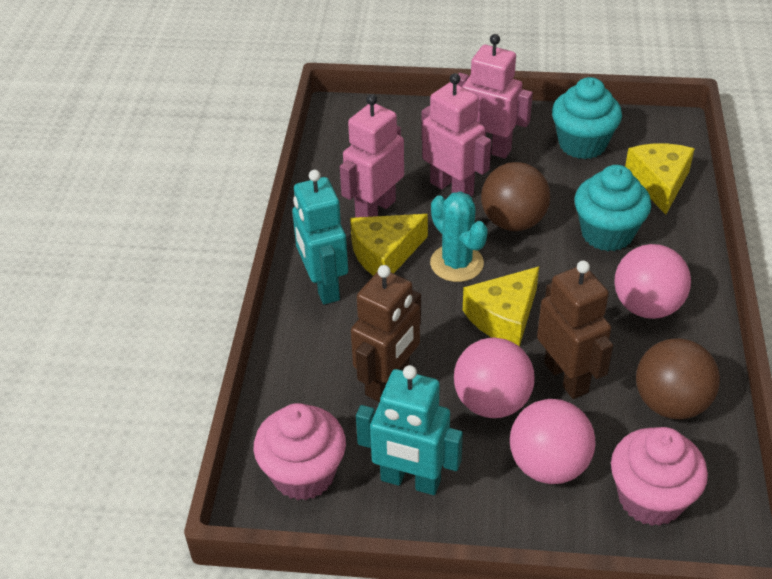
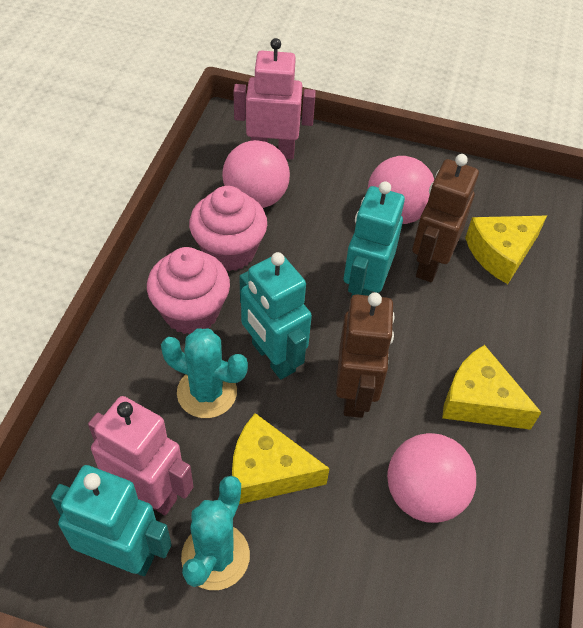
brown ball: 2 -> 0
pink robot: 3 -> 2
turquoise cactus: 1 -> 2
turquoise cupcake: 2 -> 0
turquoise robot: 2 -> 3

